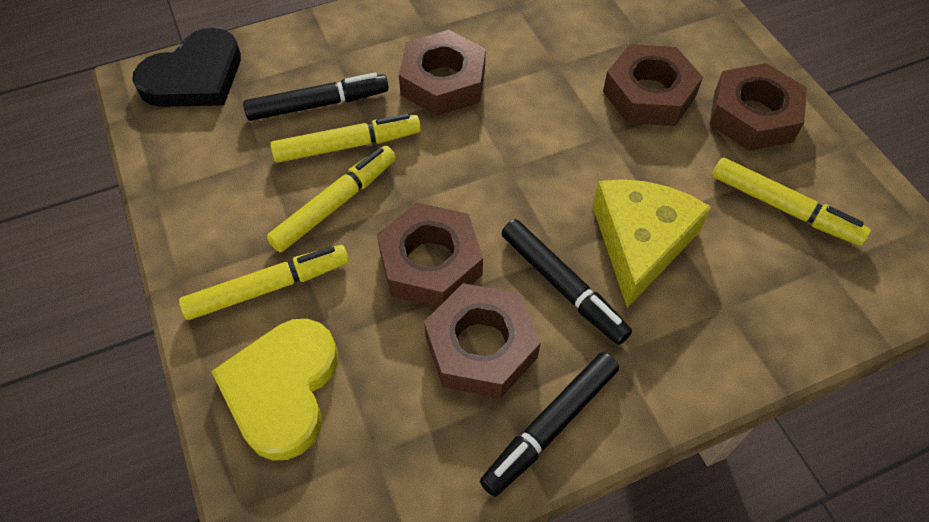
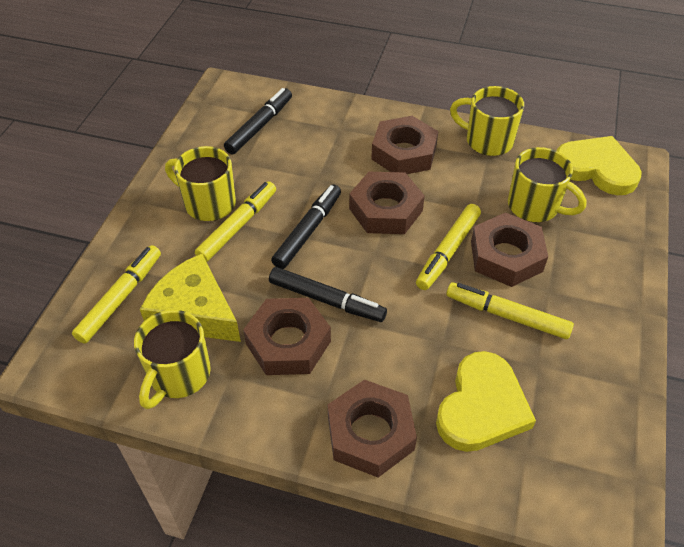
black heart: 1 -> 0
yellow heart: 1 -> 2
yellow mug: 0 -> 4

